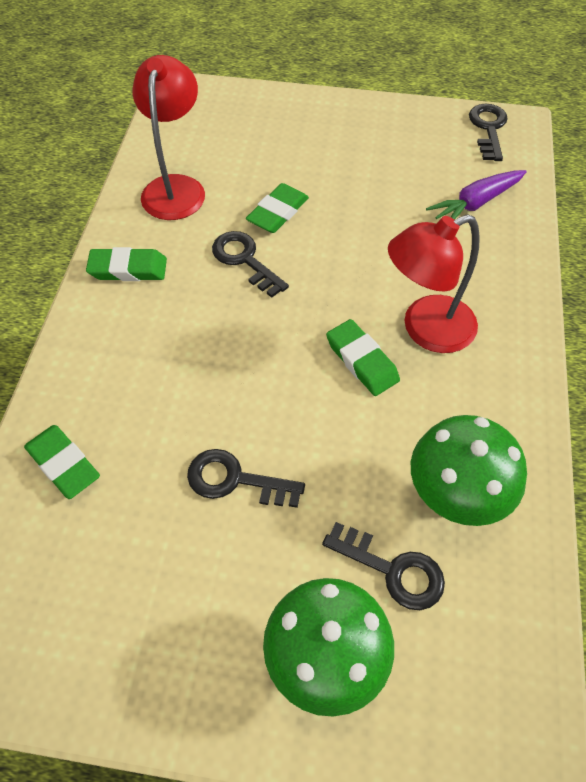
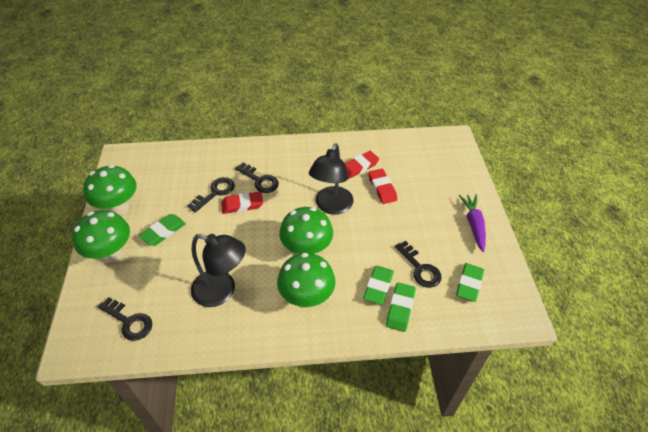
black lamp: 0 -> 2
green mushroom: 2 -> 4
red eraser: 0 -> 3
red lamp: 2 -> 0

